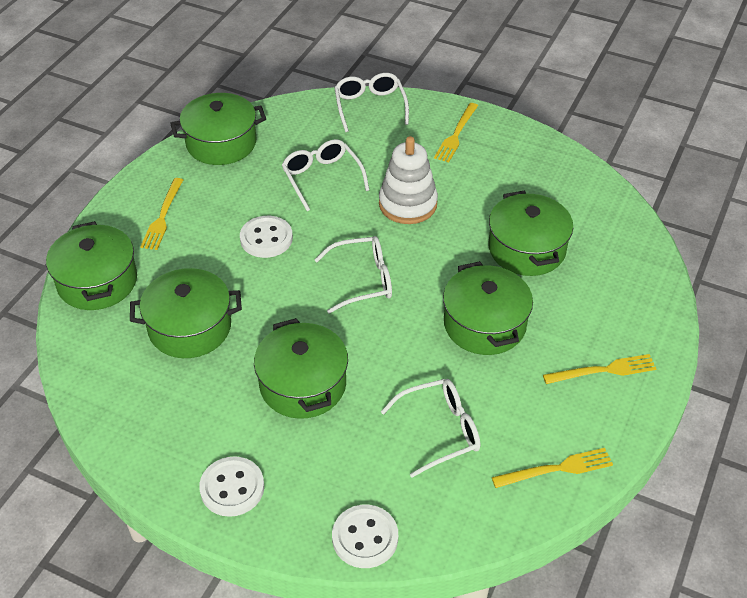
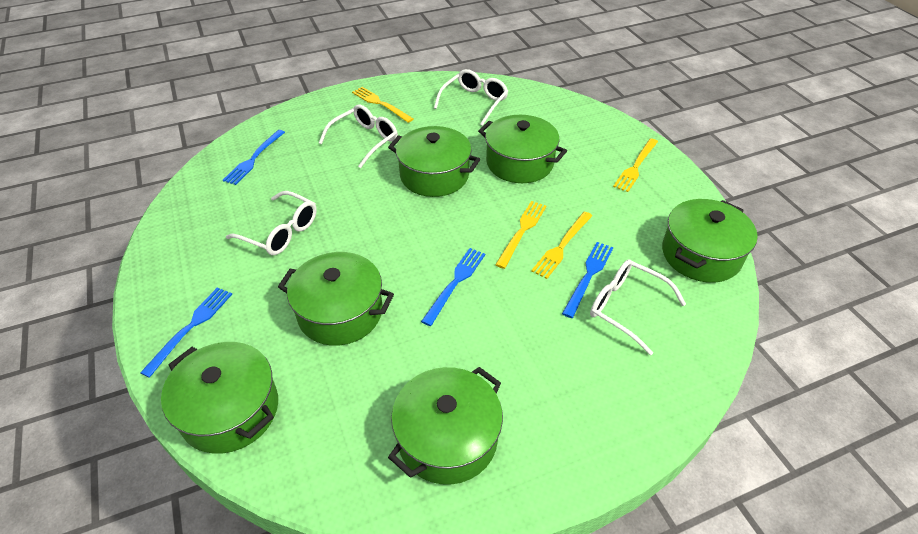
blue fork: 0 -> 4
white button: 3 -> 0
white stacking toy: 1 -> 0

